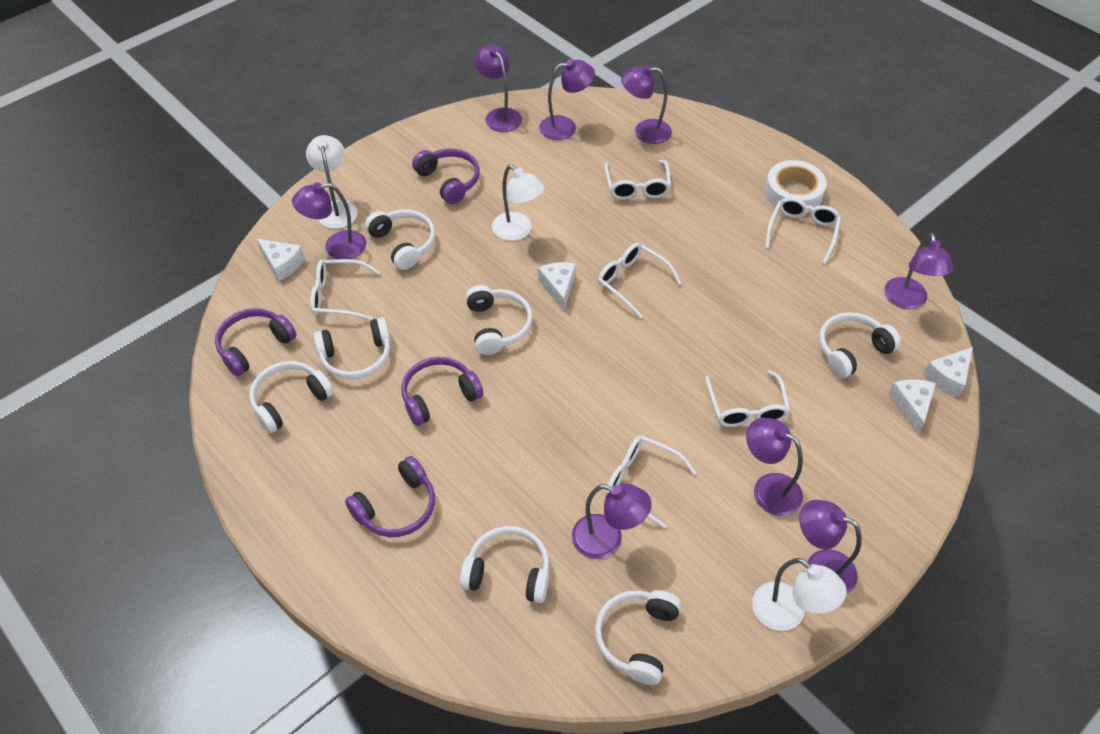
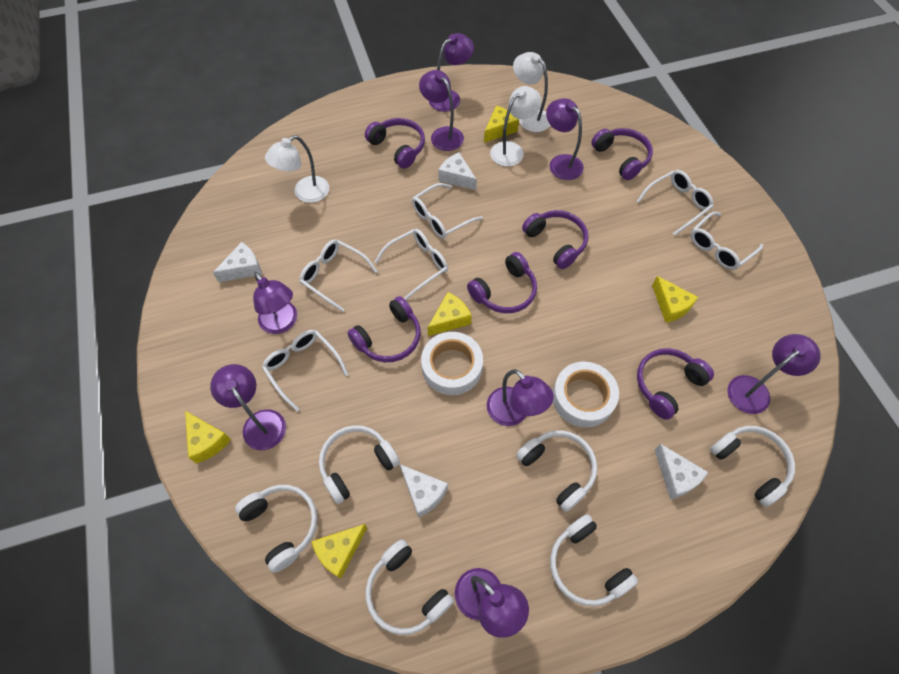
purple headphones: 4 -> 6
white headphones: 7 -> 6
white tape: 1 -> 2
yellow cheese: 0 -> 5

